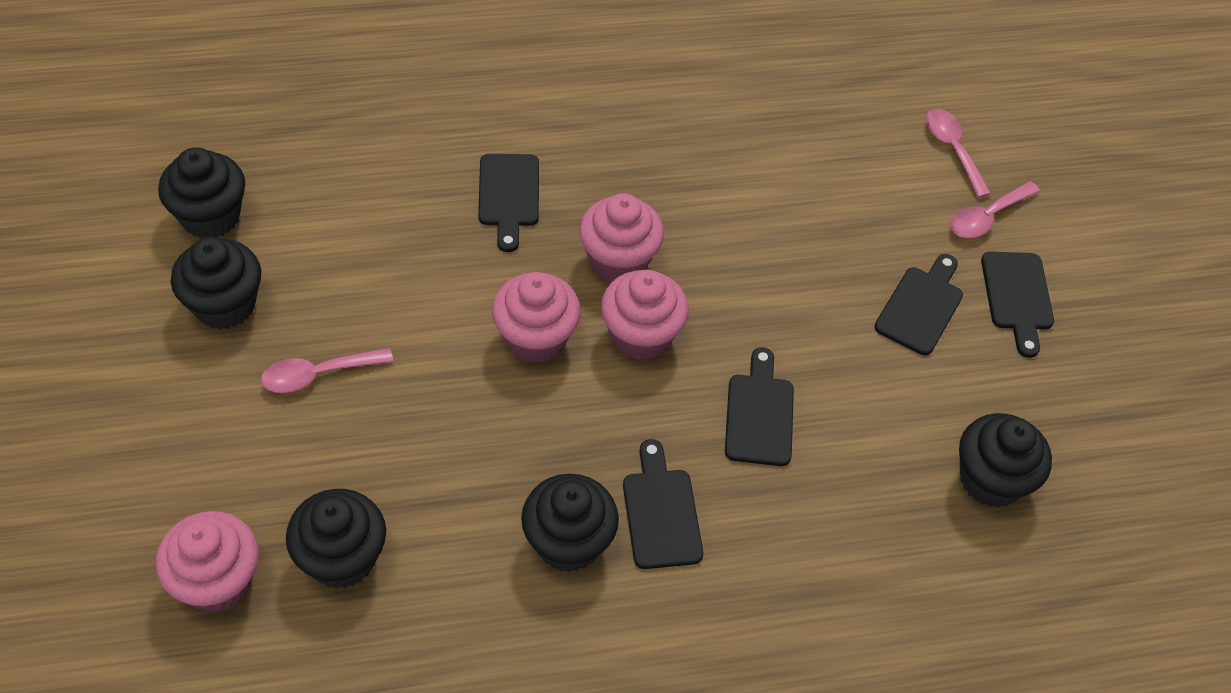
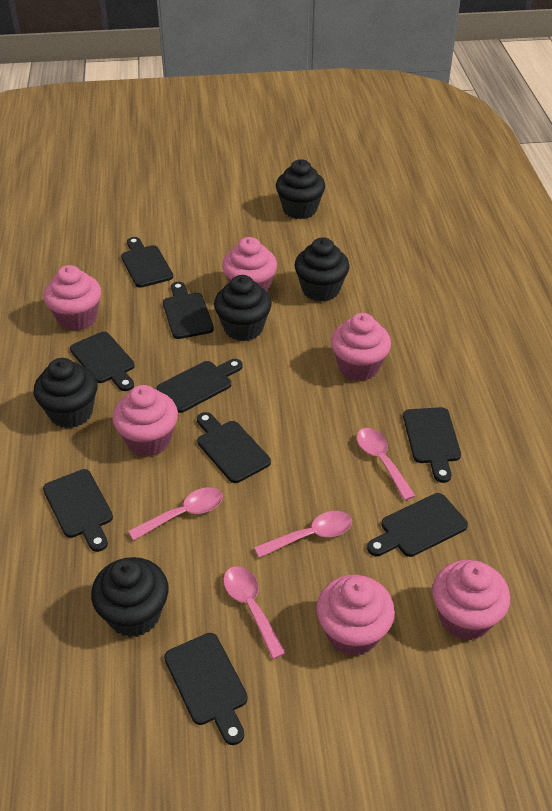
black cutting board: 5 -> 9
pink cupcake: 4 -> 6
pink spoon: 3 -> 4

